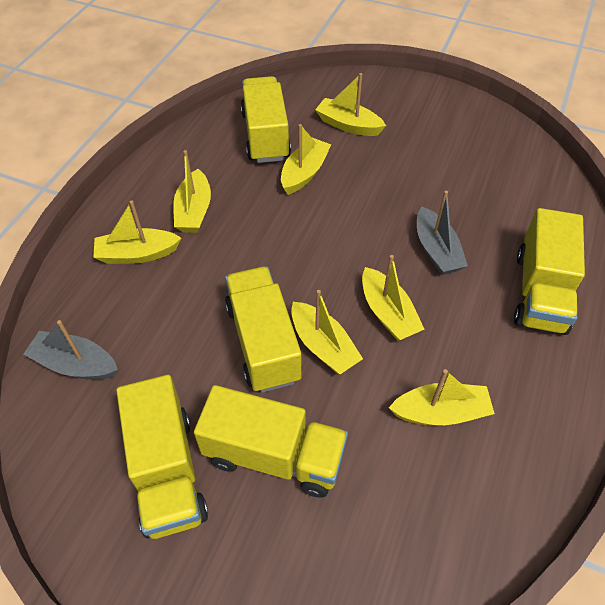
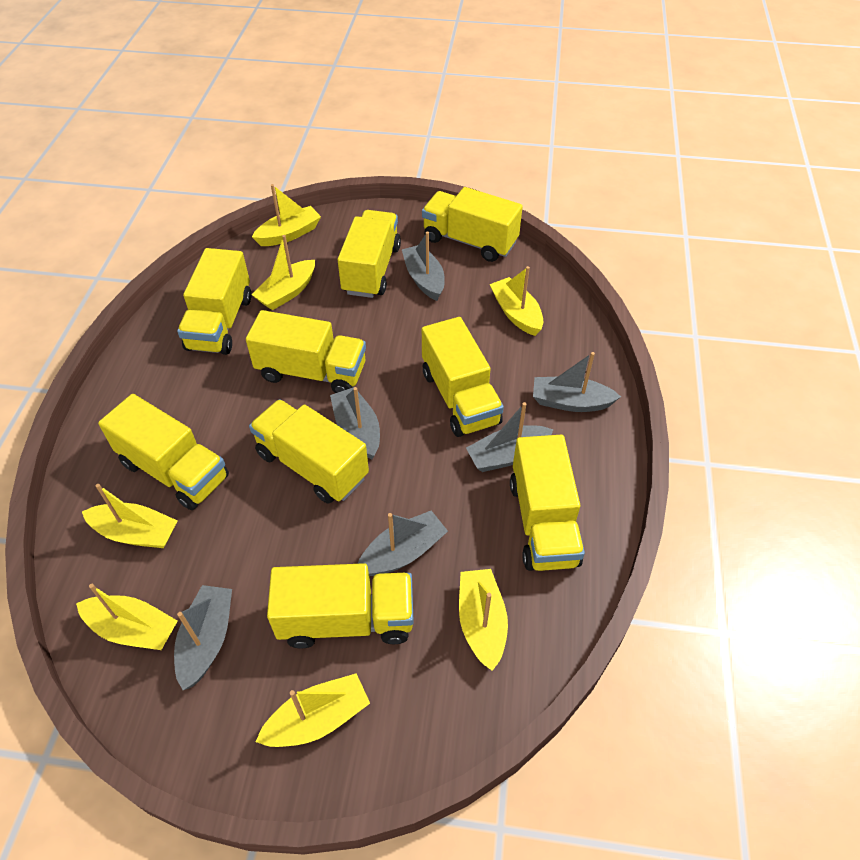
grey boat: 2 -> 6
yellow truck: 5 -> 9

